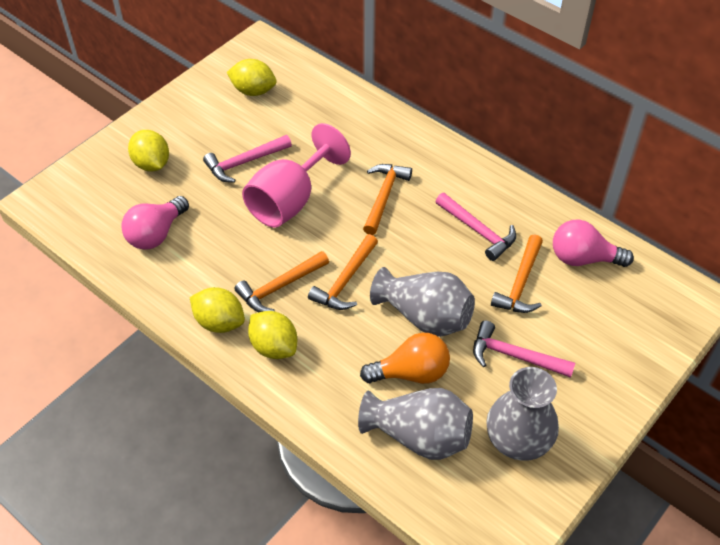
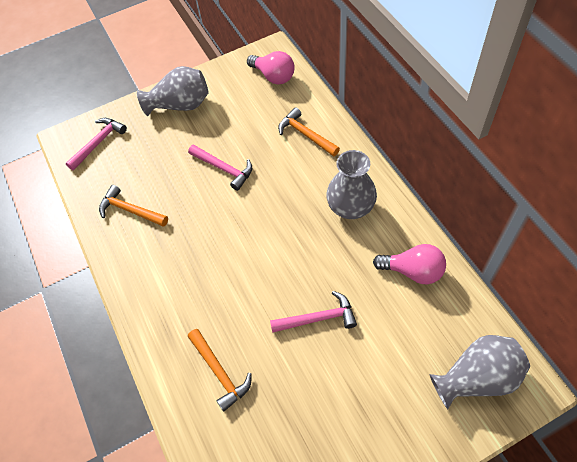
orange hammer: 4 -> 3
orange light bulb: 1 -> 0
pink goblet: 1 -> 0
yellow lemon: 4 -> 0

